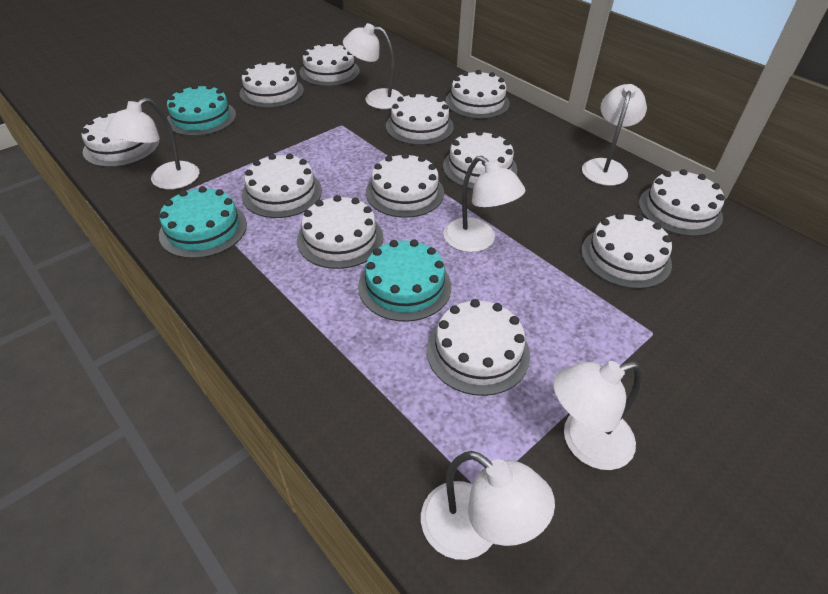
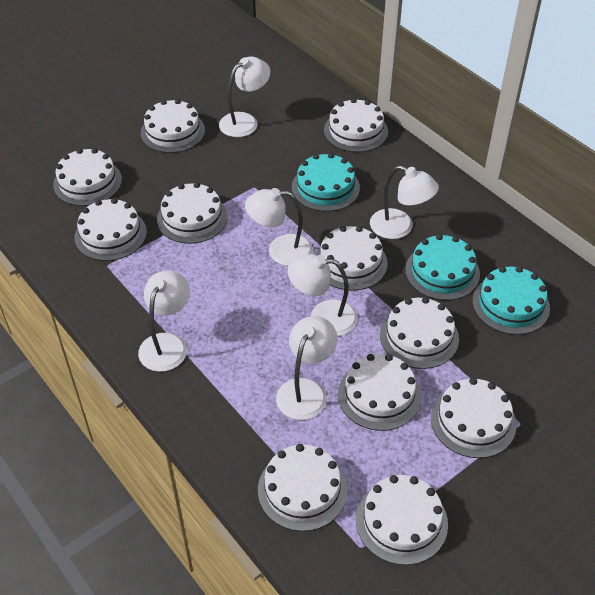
white cake: 12 -> 11

